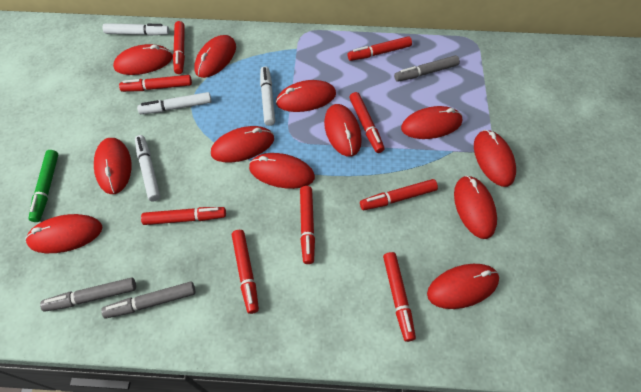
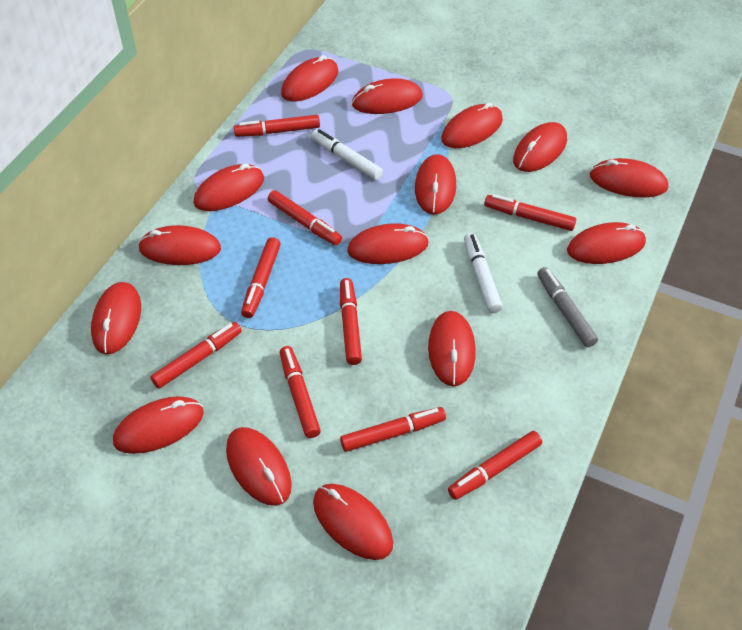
green marker: 1 -> 0
grey marker: 3 -> 1
red mouse: 12 -> 15
white marker: 4 -> 2

